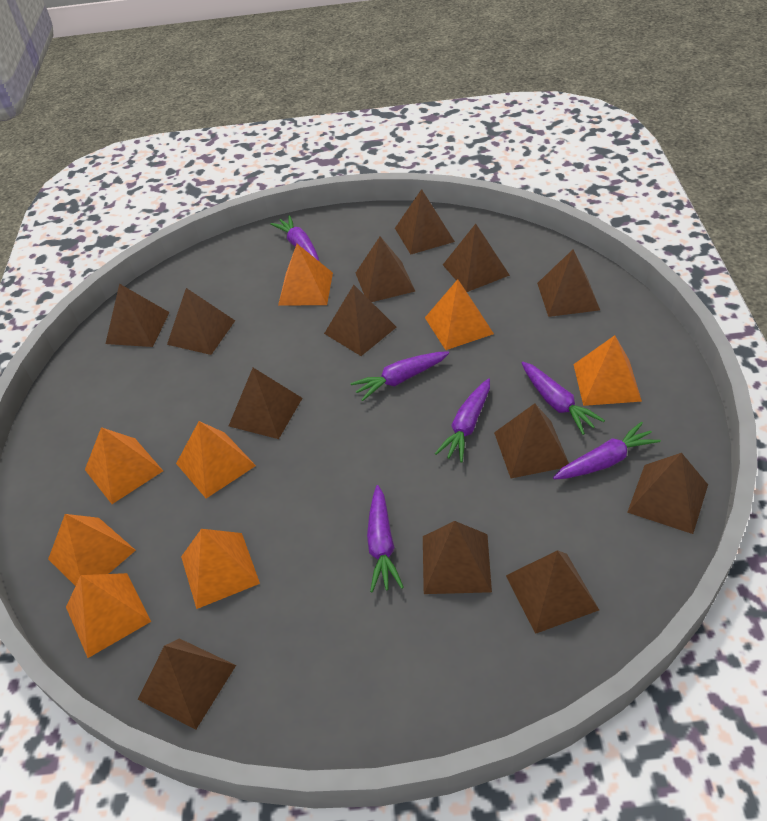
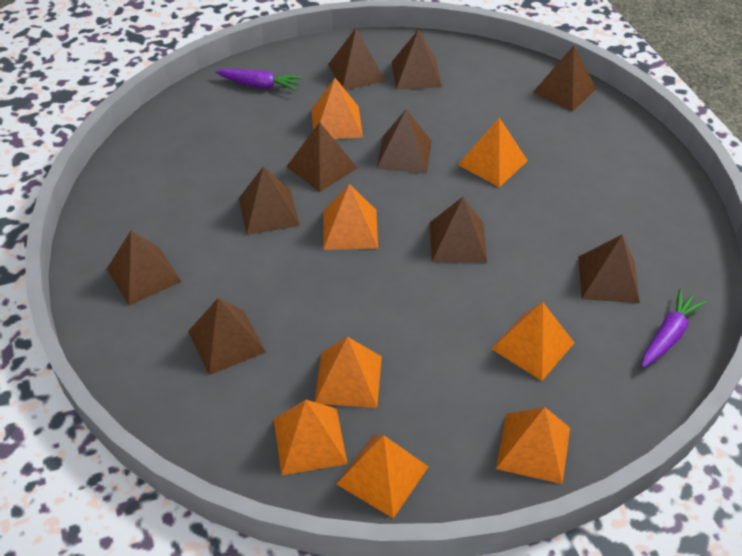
brown pyramid: 13 -> 10
purple carrot: 6 -> 2

